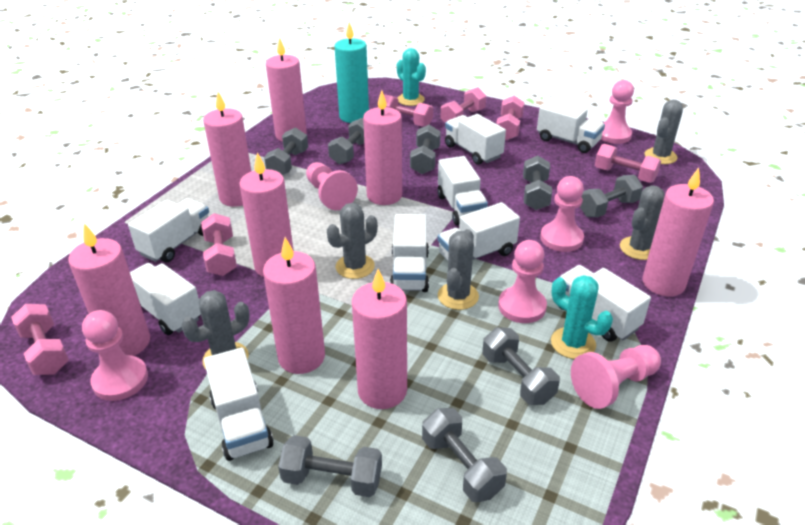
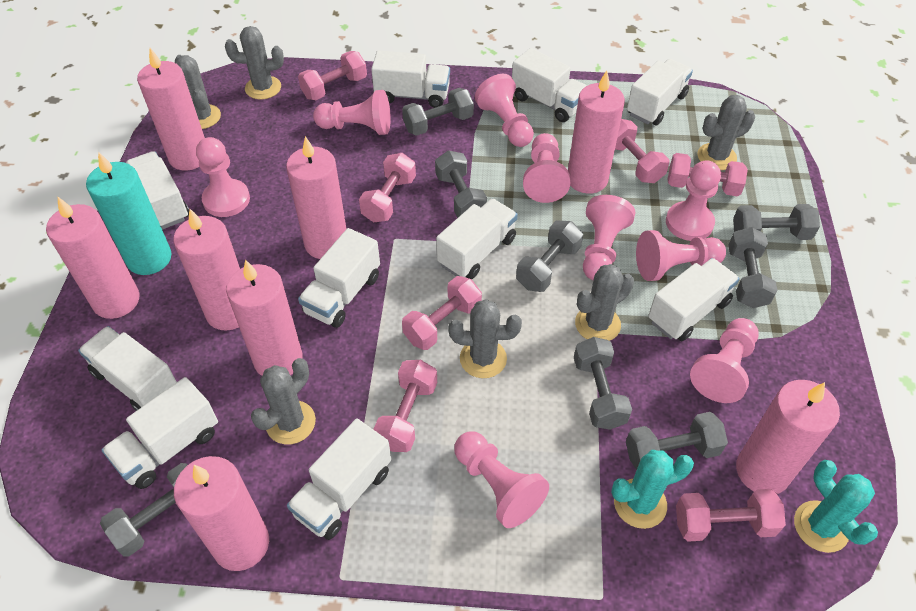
grey cactus: 5 -> 6
pink dumbbell: 6 -> 7
pink pawn: 6 -> 9
white truck: 9 -> 10

